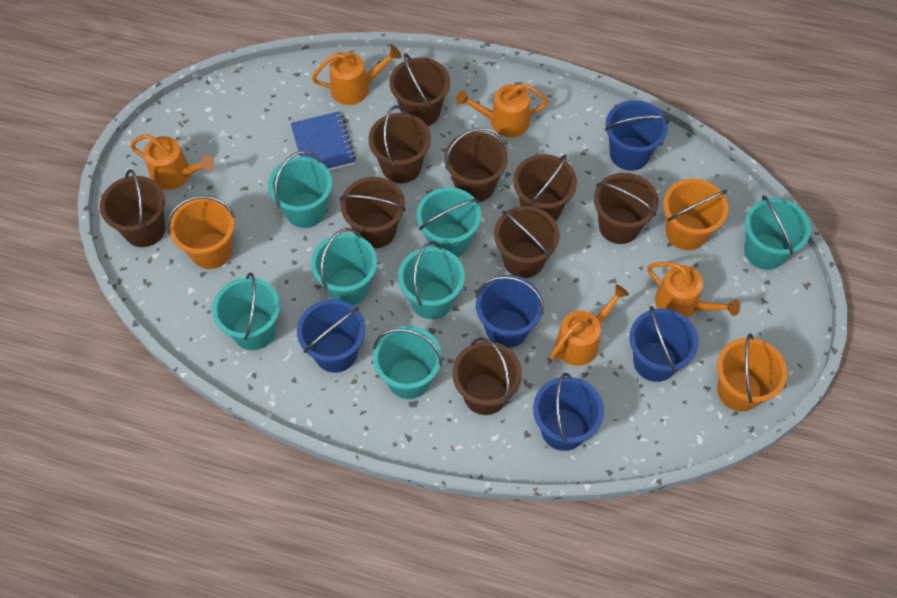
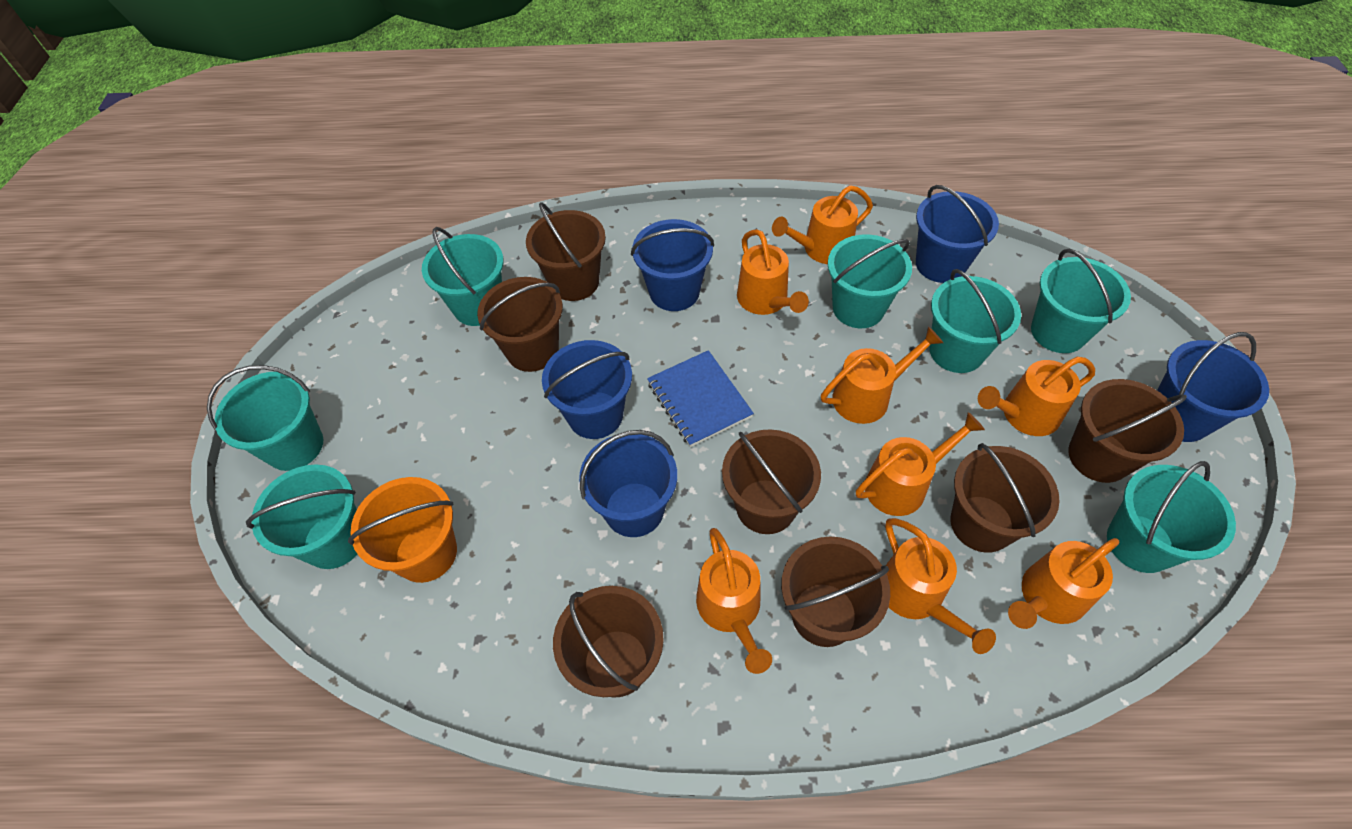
brown bucket: 9 -> 7
orange bucket: 3 -> 1
orange watering can: 5 -> 8

